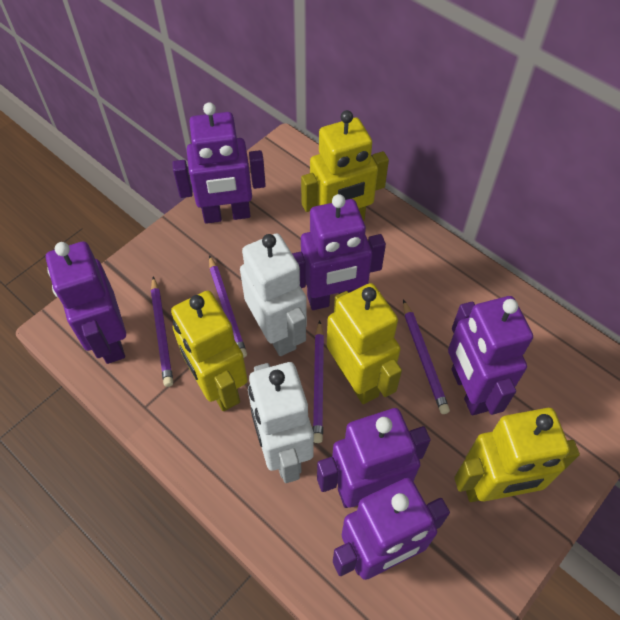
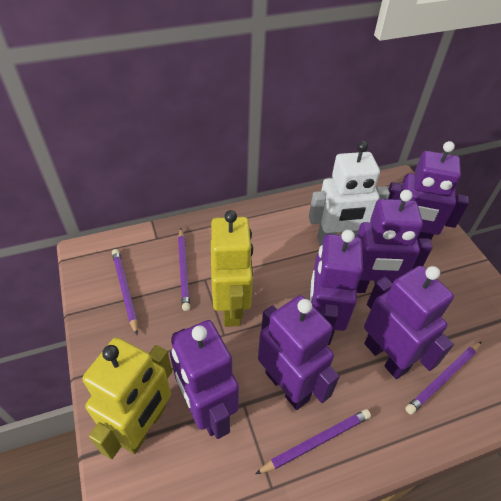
white robot: 2 -> 1
yellow robot: 4 -> 2

